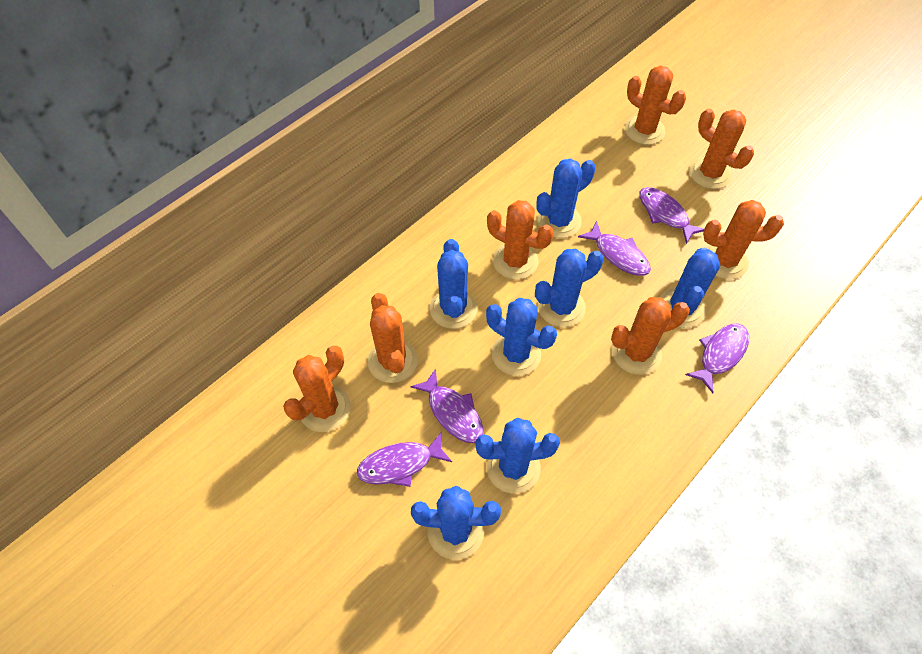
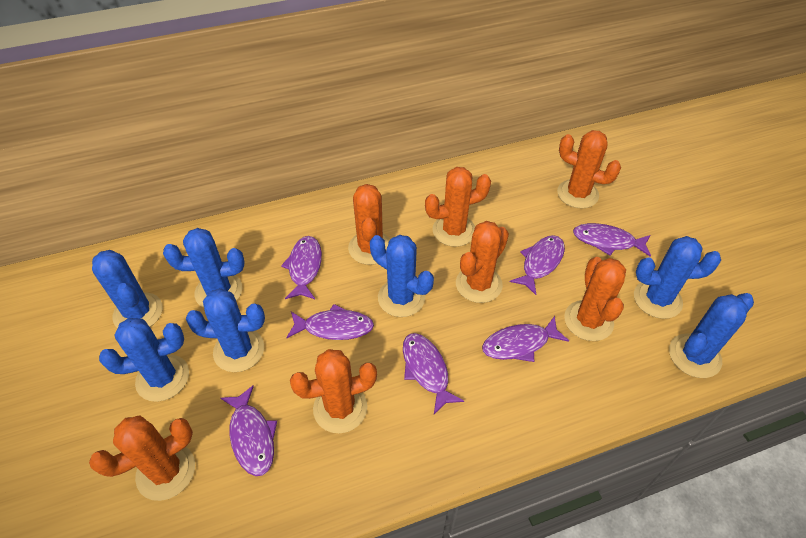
purple fish: 5 -> 7

